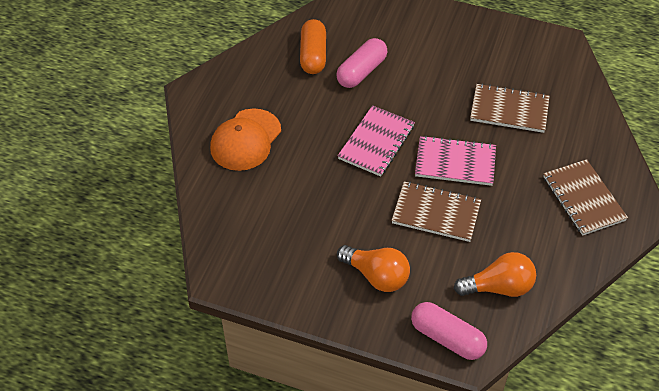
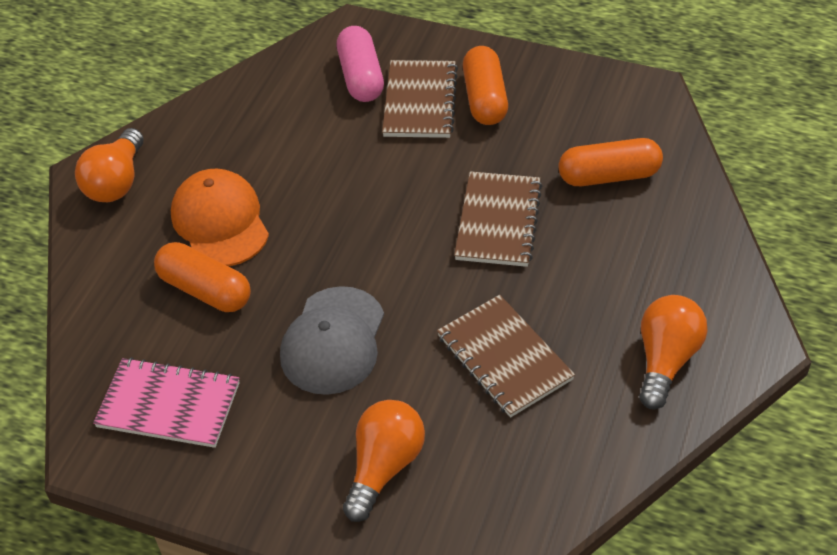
grey cap: 0 -> 1
orange capsule: 1 -> 3
orange light bulb: 2 -> 3
pink capsule: 2 -> 1
pink notebook: 2 -> 1

